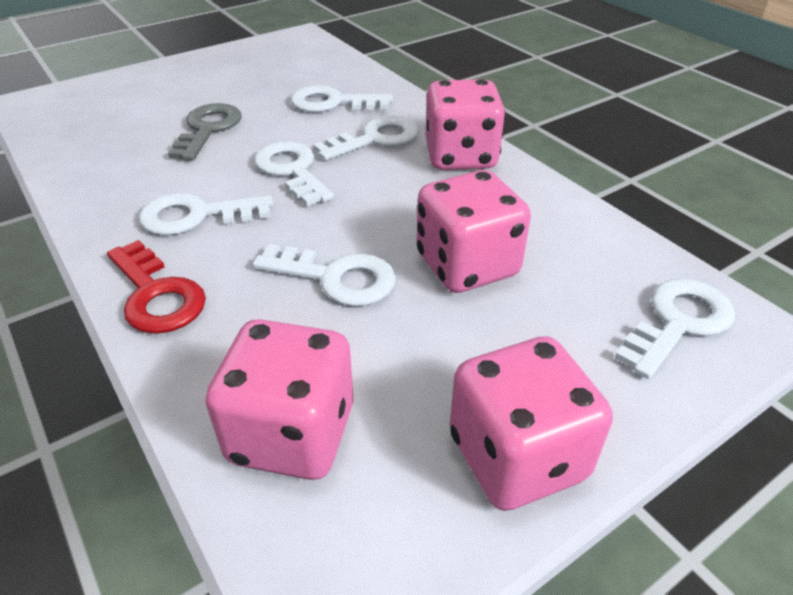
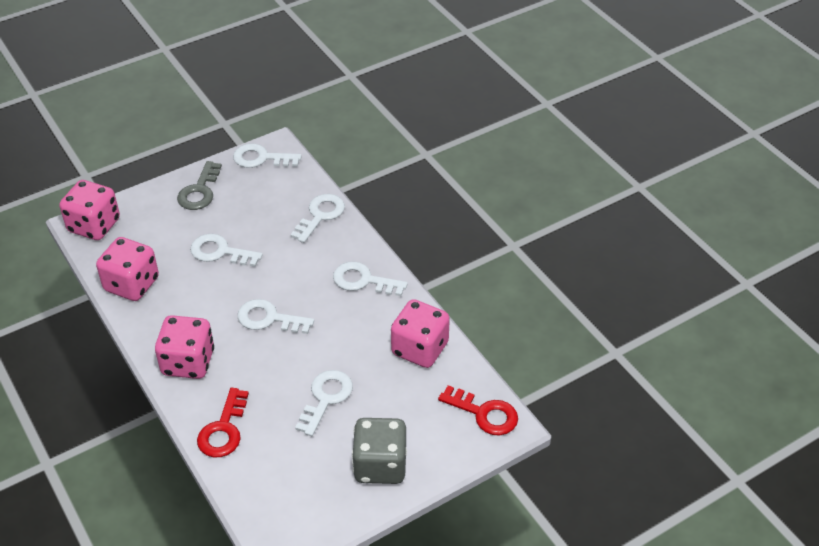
grey dice: 0 -> 1
red key: 1 -> 2

